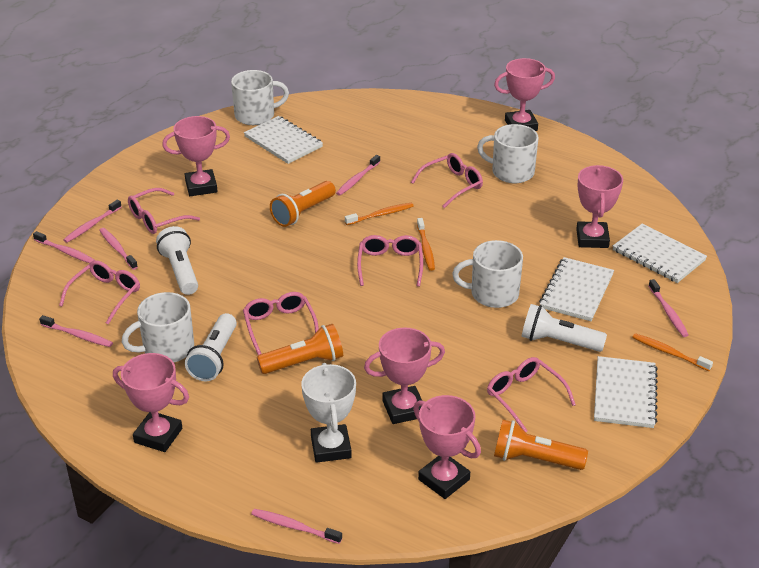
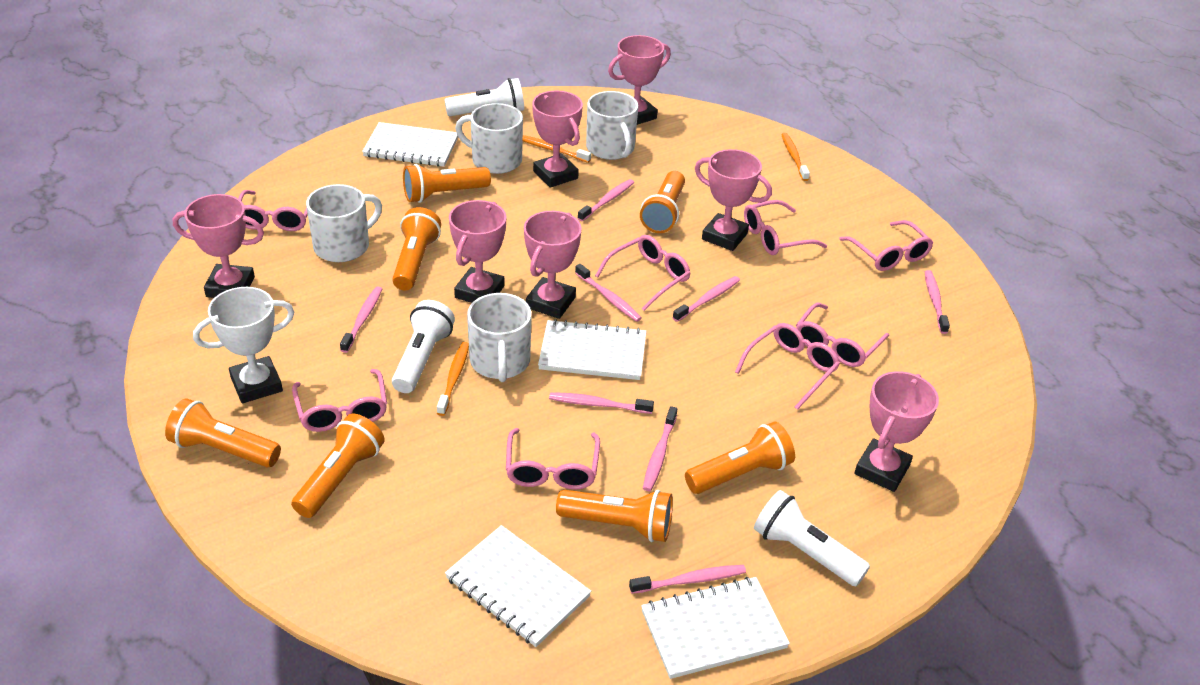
orange flashlight: 3 -> 7
pink glasses: 6 -> 8
pink toothbrush: 7 -> 8
pink trophy: 6 -> 7

